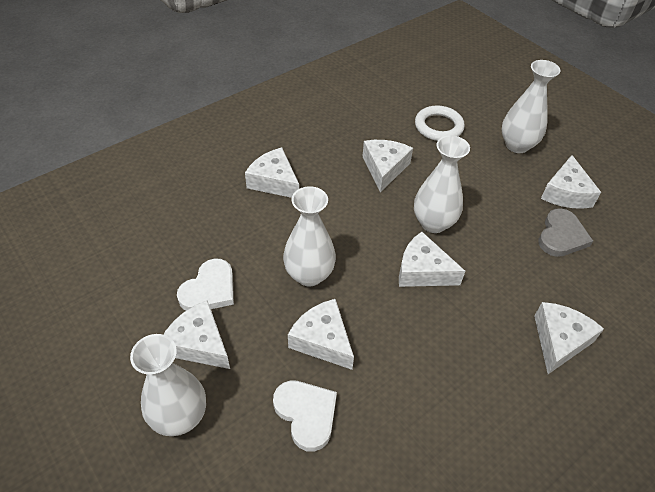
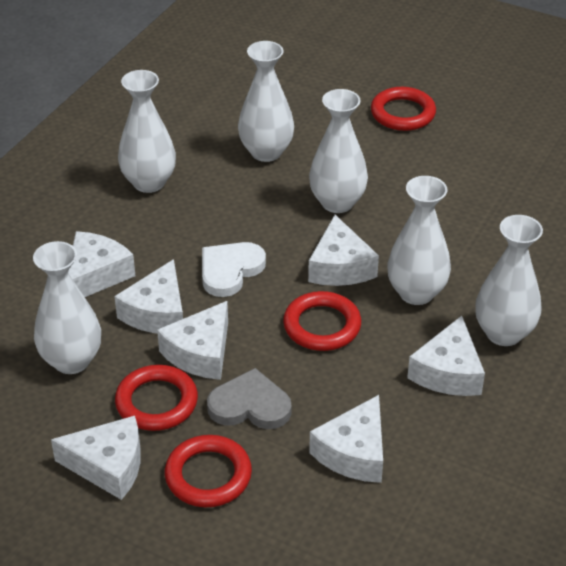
red ring: 0 -> 4
white heart: 2 -> 1
white ring: 1 -> 0
white vase: 4 -> 6

